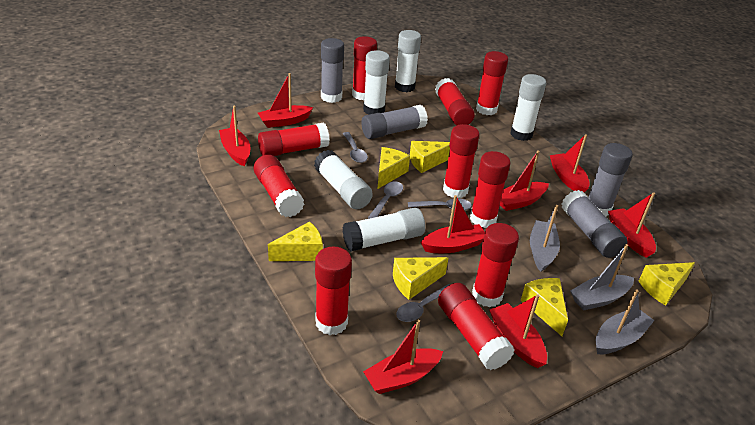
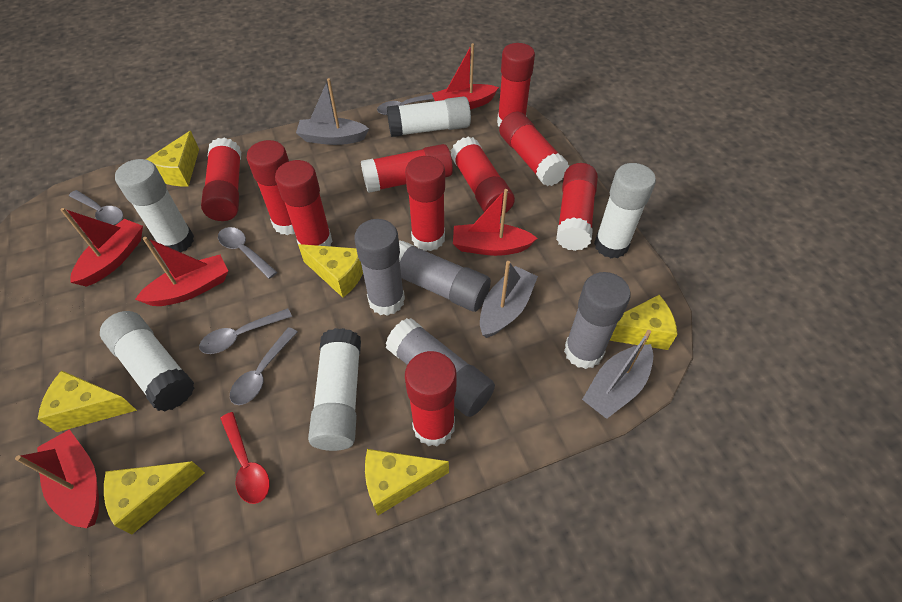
grey spoon: 4 -> 5
red boat: 8 -> 5
red spoon: 0 -> 1

